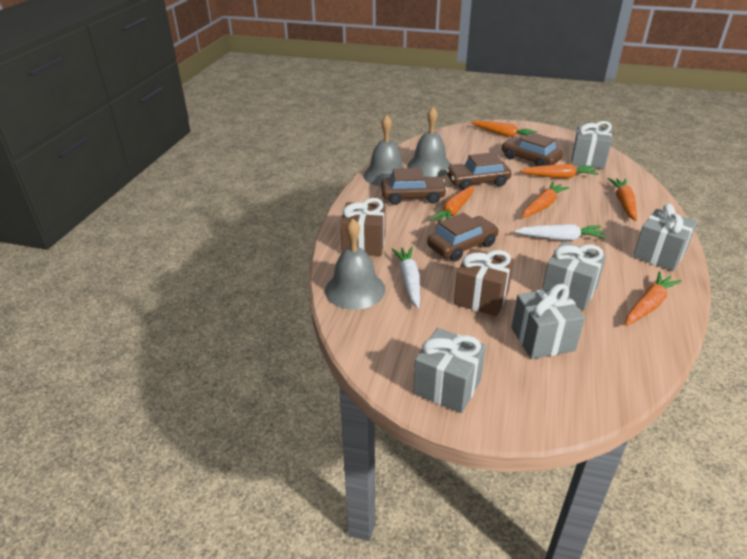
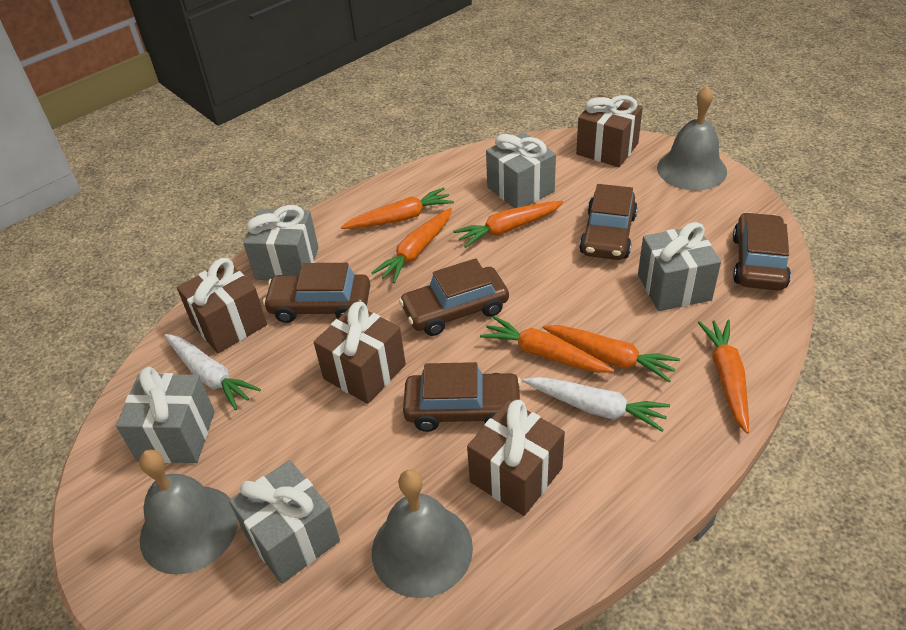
brown car: 4 -> 5
brown gift: 2 -> 4

